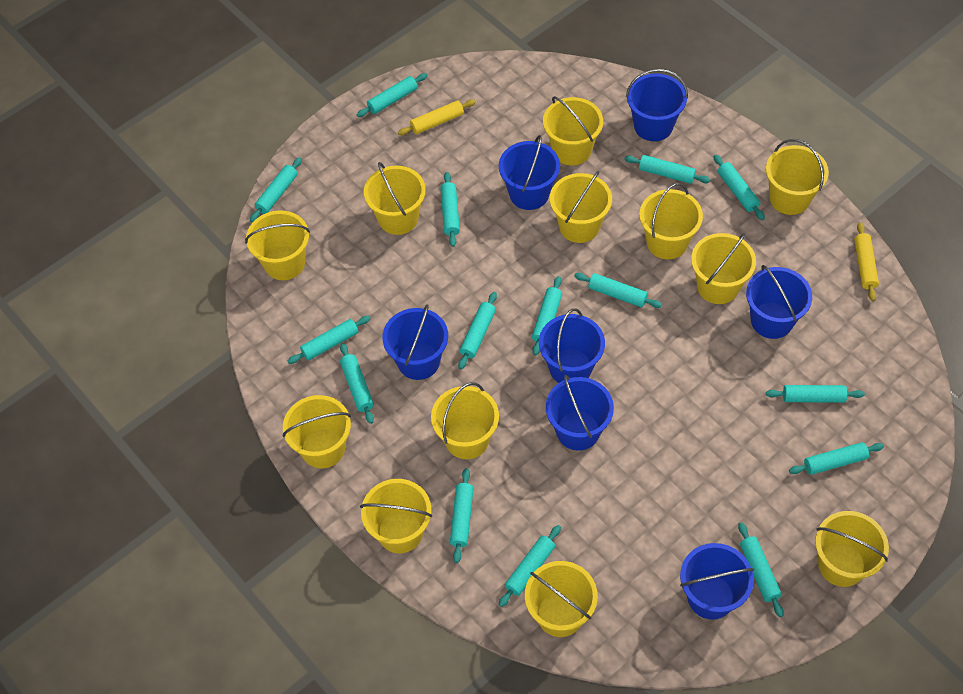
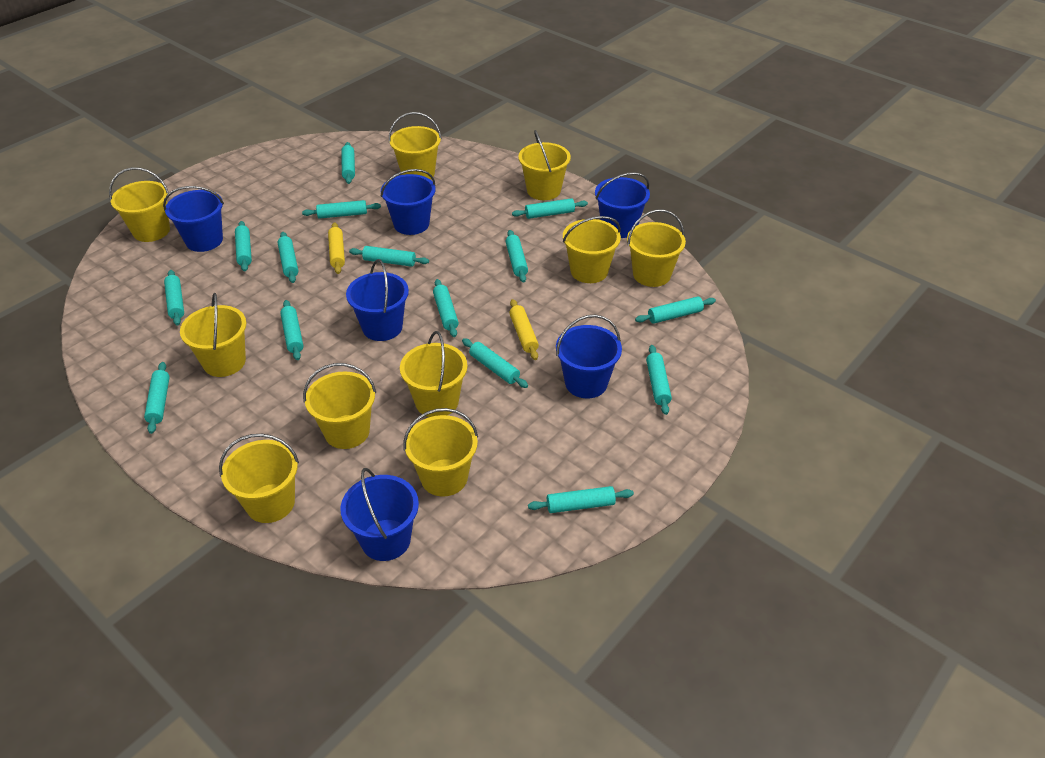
blue bucket: 7 -> 6
yellow bucket: 12 -> 10

